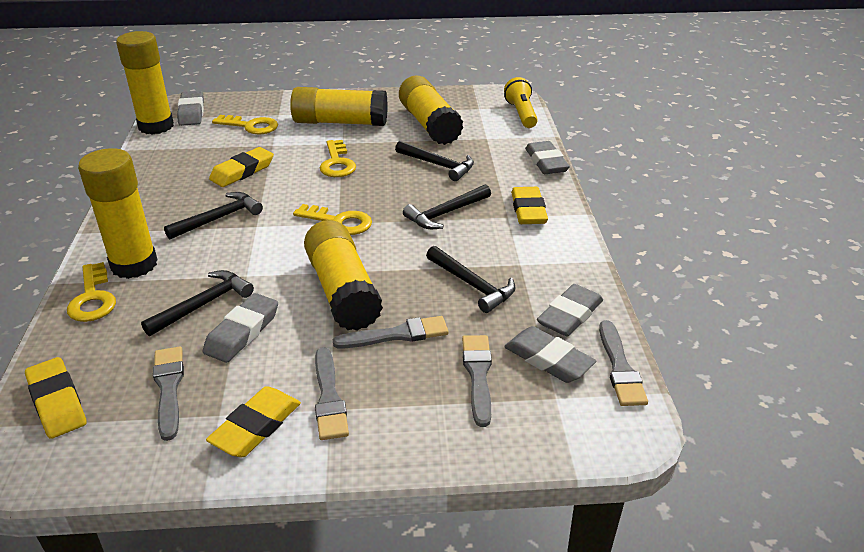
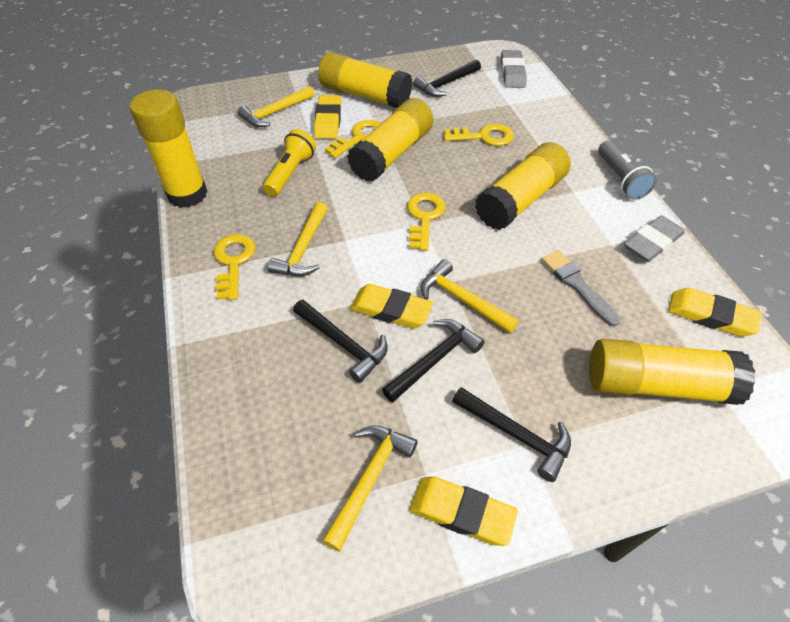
black hammer: 5 -> 4
grey brush: 5 -> 1
grey eraser: 5 -> 2
grey flashlight: 0 -> 1
yellow hammer: 0 -> 4

